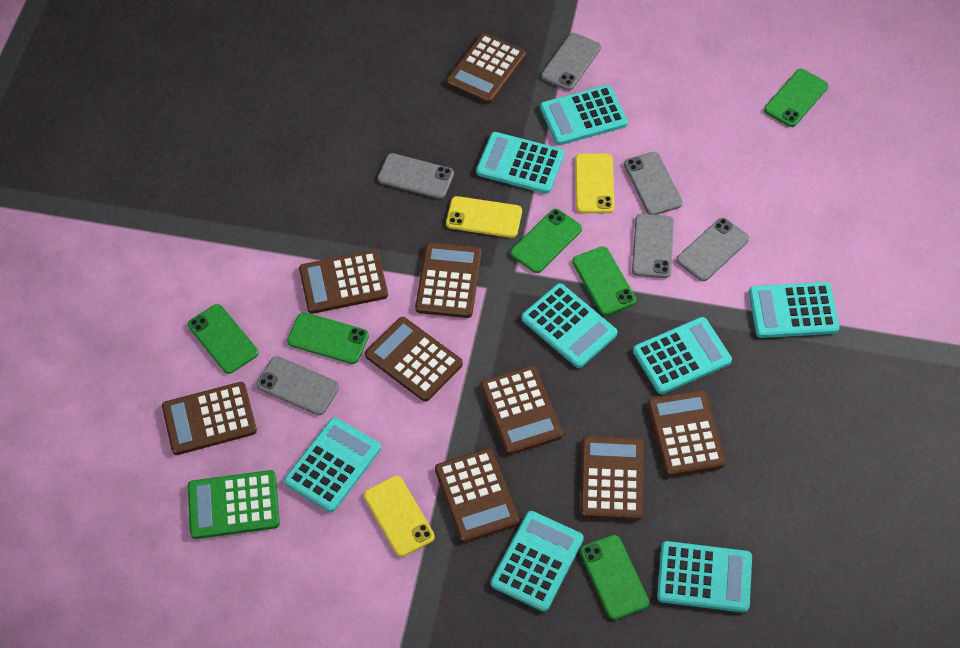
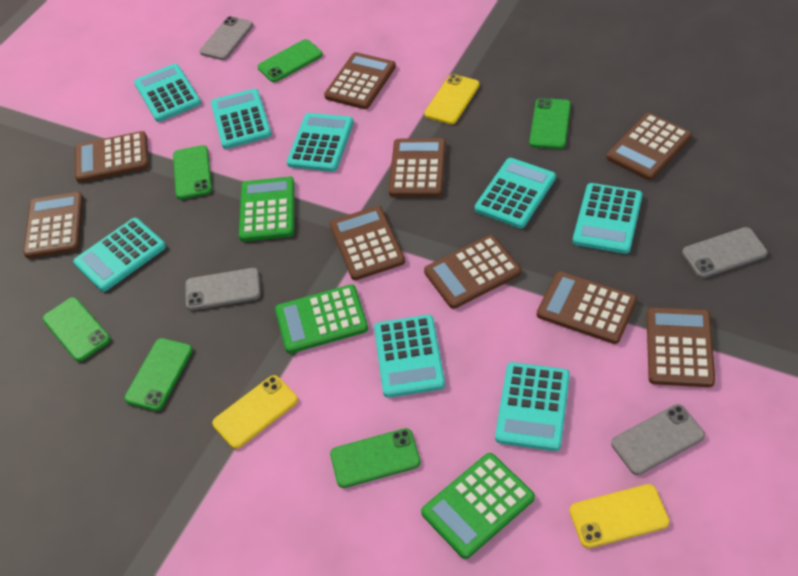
green calculator: 1 -> 3
grey phone: 6 -> 4

